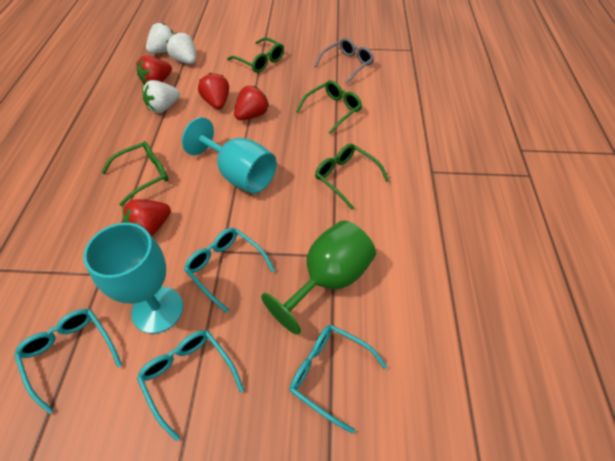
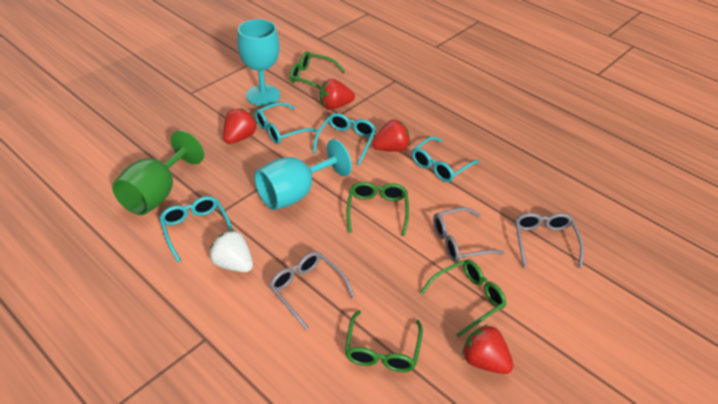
grey glasses: 1 -> 3
white strawberry: 3 -> 1

